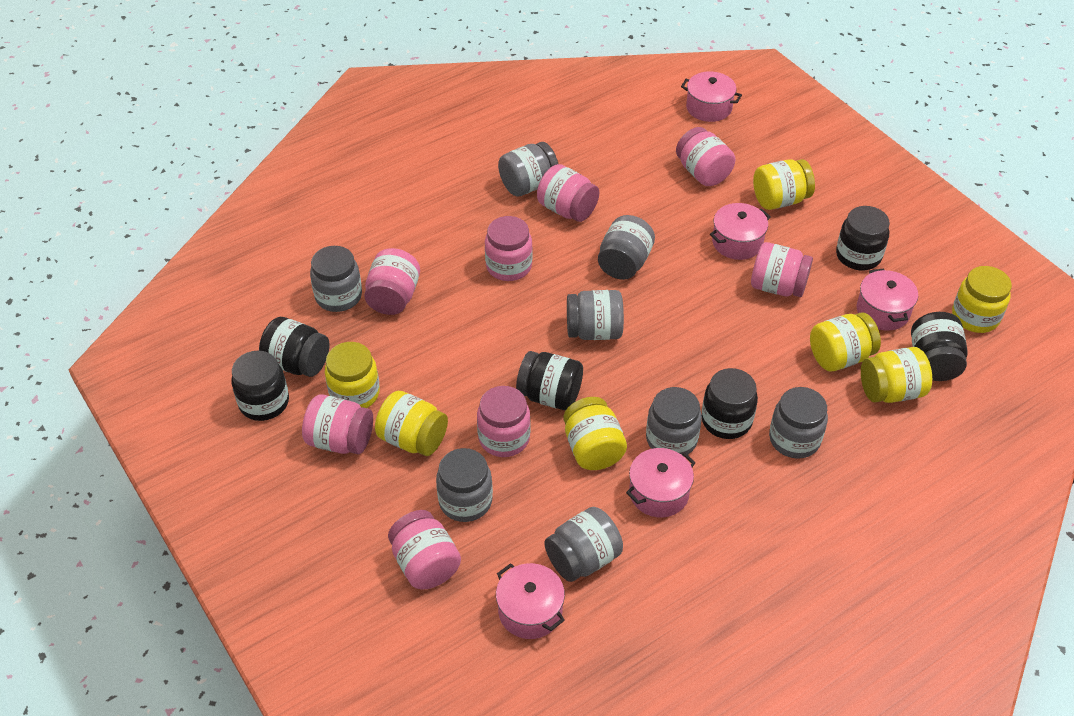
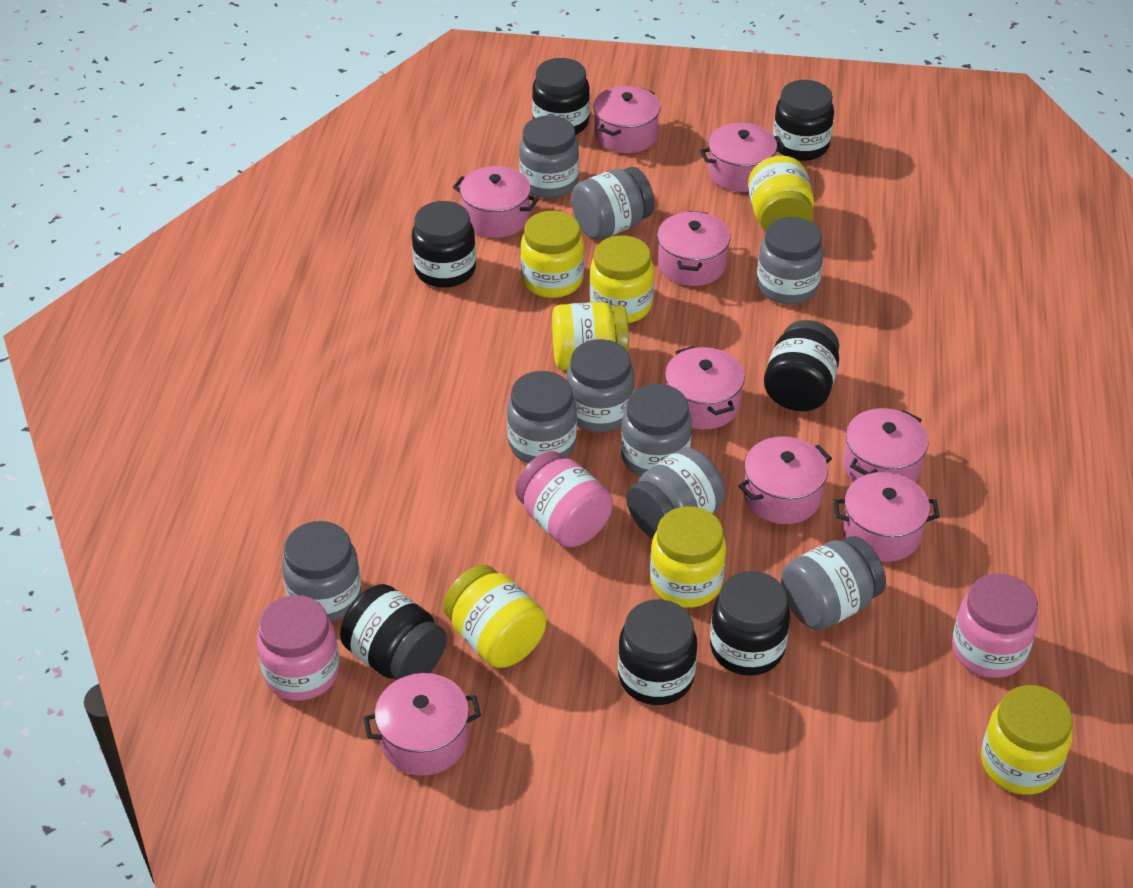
black jar: 6 -> 7
grey jar: 8 -> 9
pink jar: 8 -> 3
pink pot: 5 -> 9

